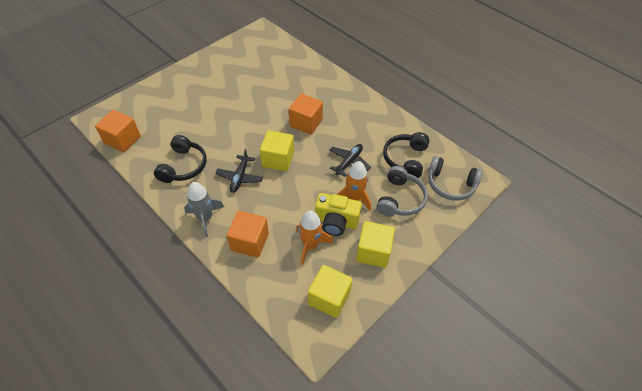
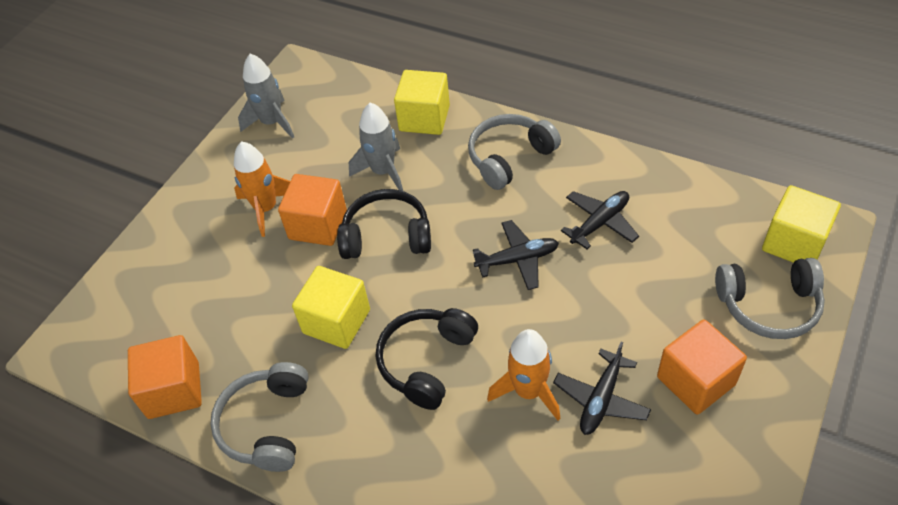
black plane: 2 -> 3
grey headphones: 2 -> 3
grey rocket: 1 -> 2
yellow camera: 1 -> 0

